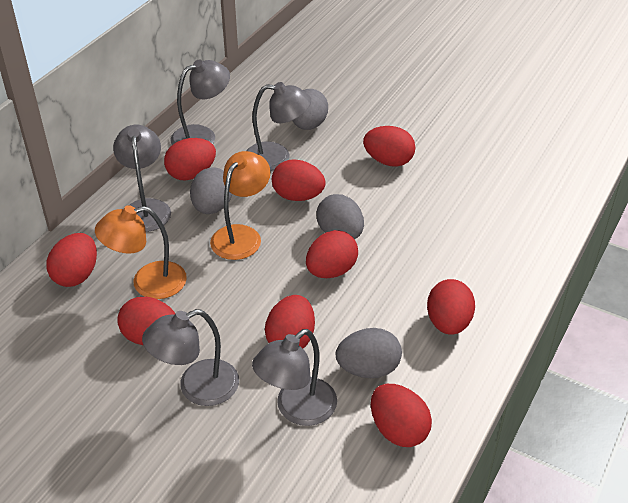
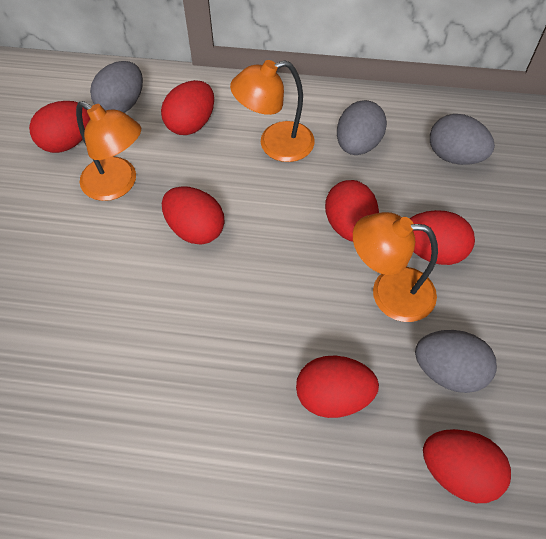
grey lamp: 5 -> 0
orange lamp: 2 -> 3
red egg: 9 -> 7

